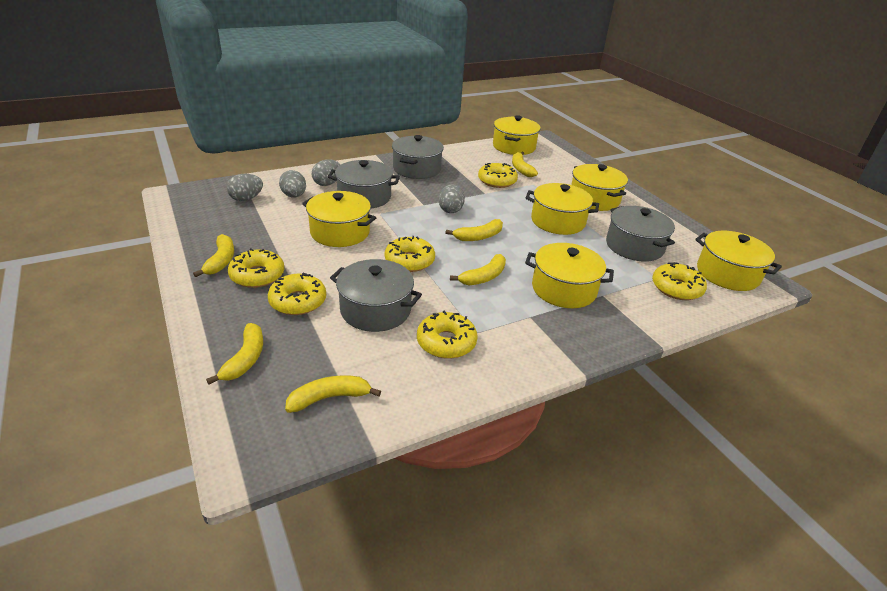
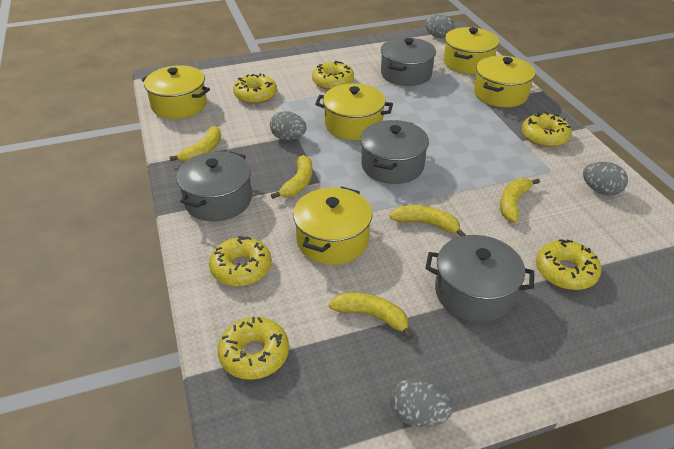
yellow banana: 6 -> 5
yellow pot: 6 -> 5

